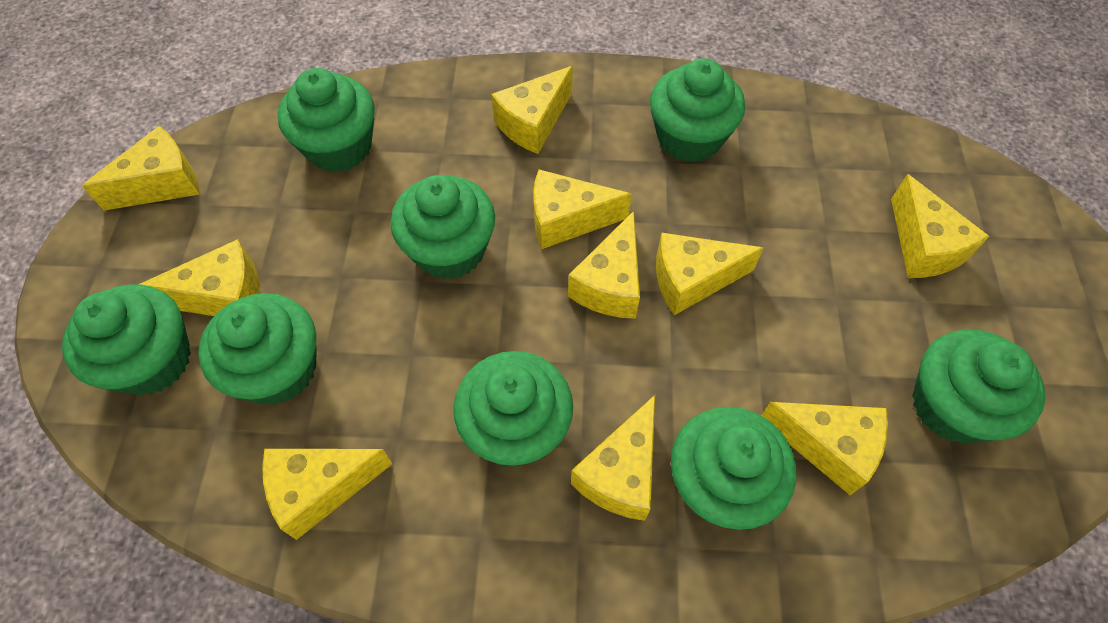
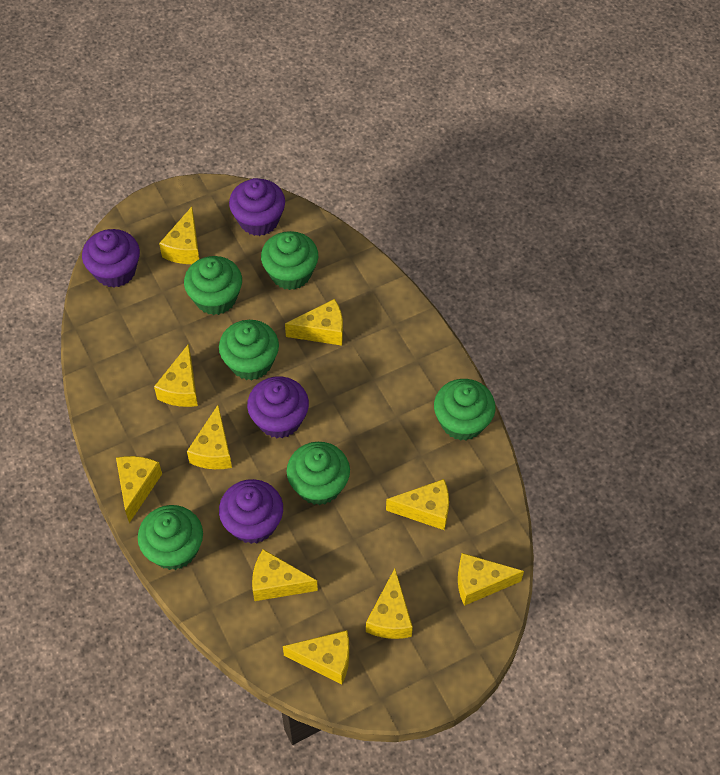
green cupcake: 8 -> 6
purple cupcake: 0 -> 4

